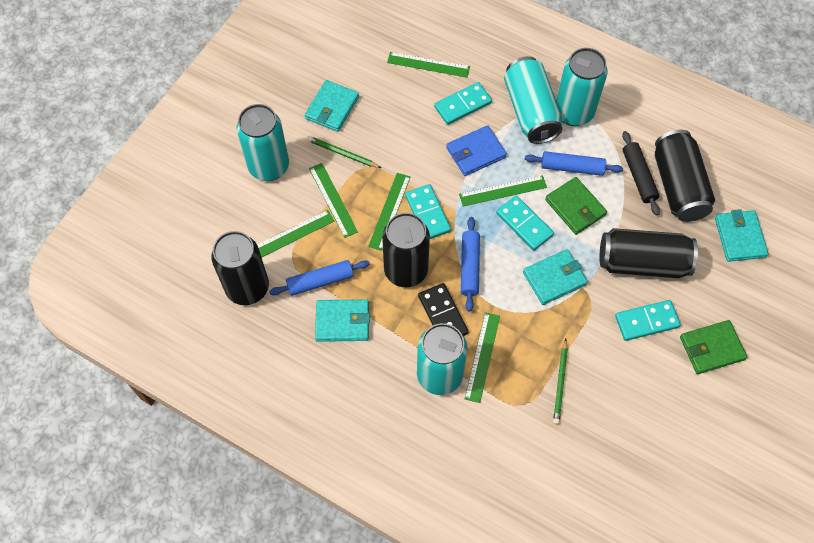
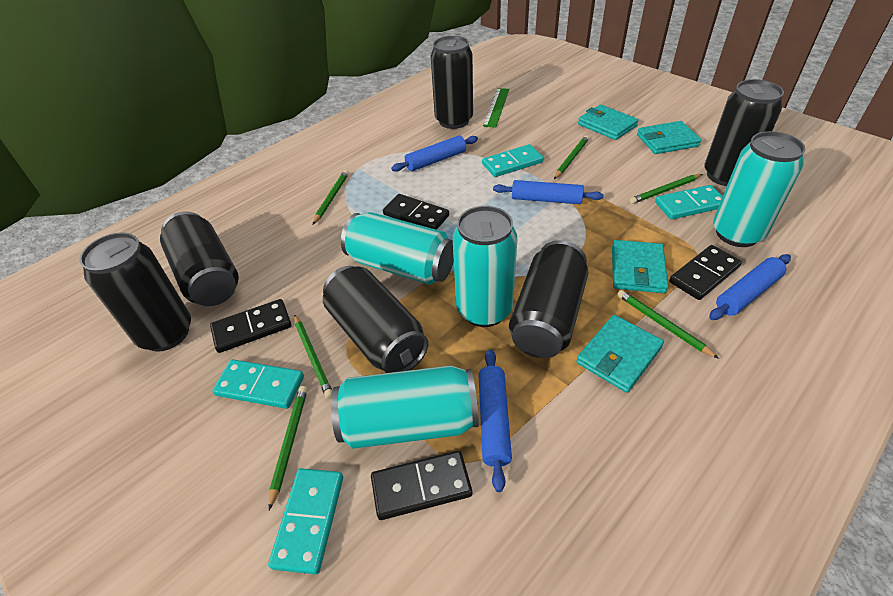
black can: 4 -> 6
black domino: 1 -> 4
black rolling pin: 1 -> 0
blue rolling pin: 3 -> 4
blue wallet: 1 -> 0
green pencil: 2 -> 6
green ruler: 6 -> 1
green wallet: 2 -> 0

